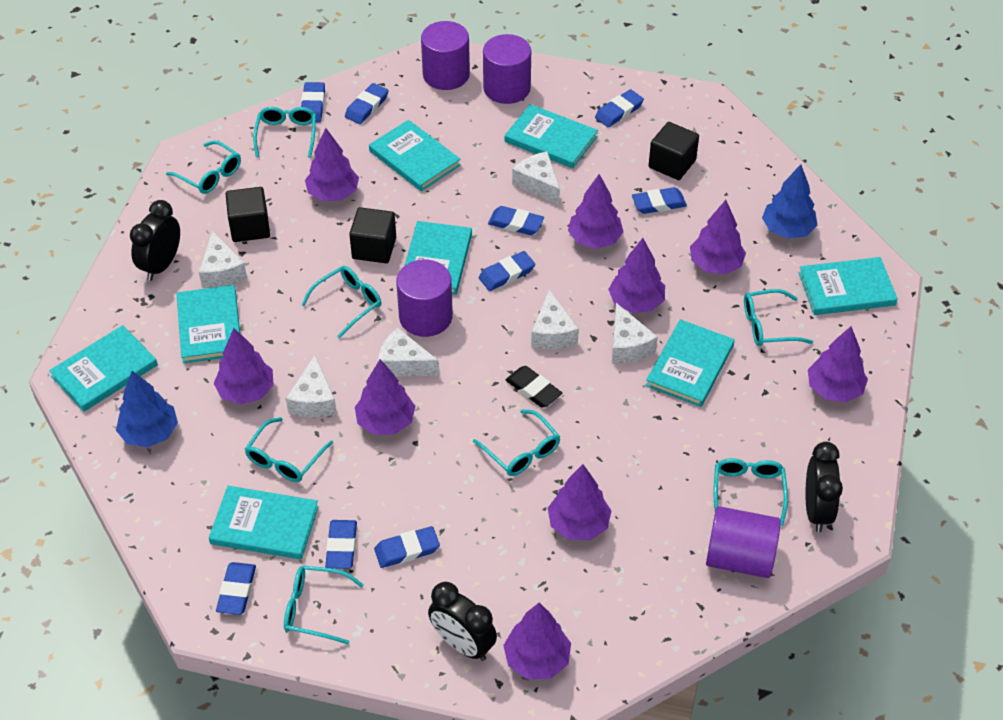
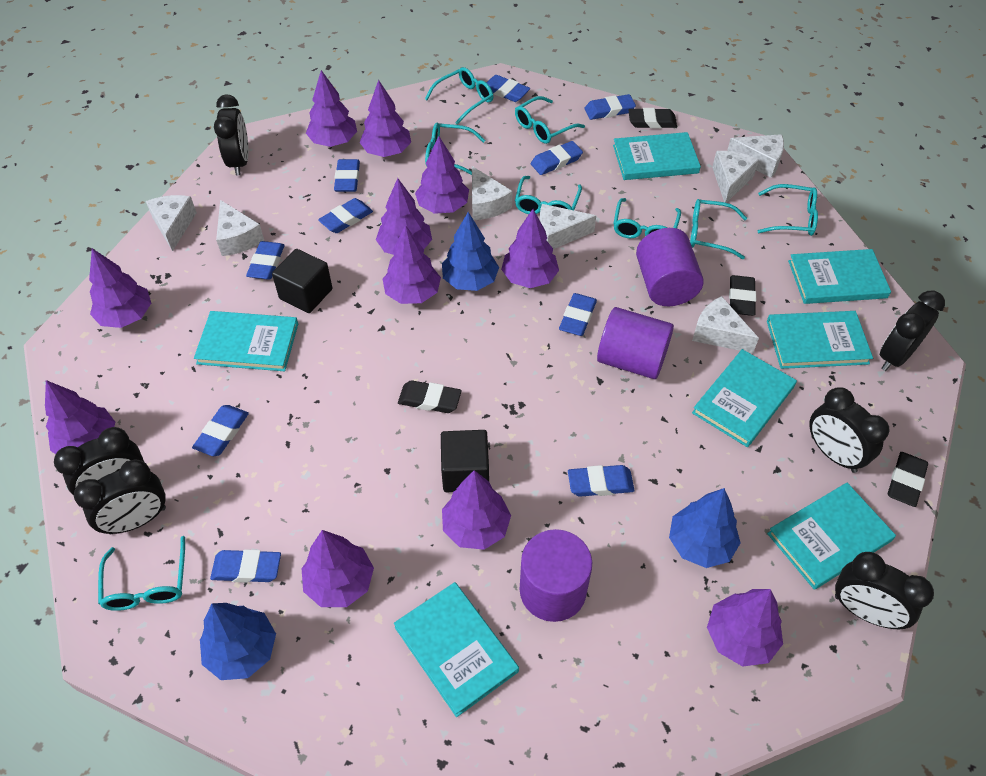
black clock: 3 -> 6
black cube: 3 -> 2
black eraser: 1 -> 4
blue eraser: 9 -> 10
blue tree: 2 -> 3
purple cylinder: 4 -> 3
purple tree: 9 -> 11
turquoise book: 8 -> 7
white cheese: 6 -> 7

